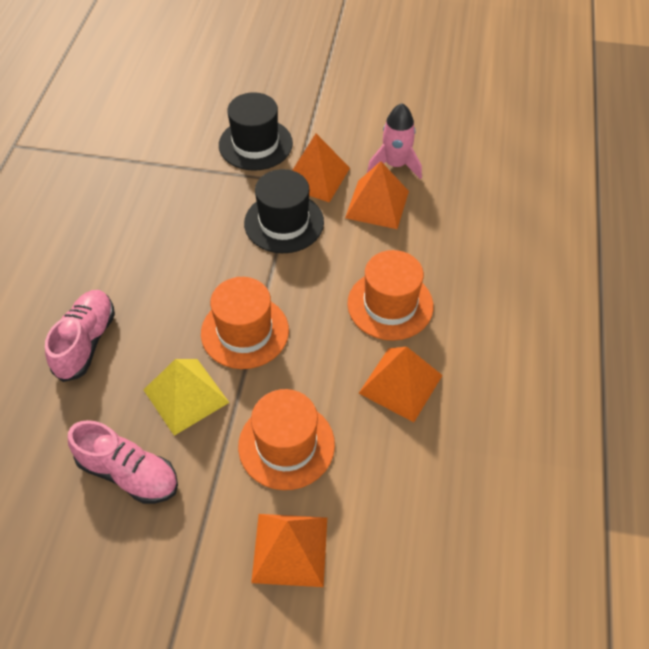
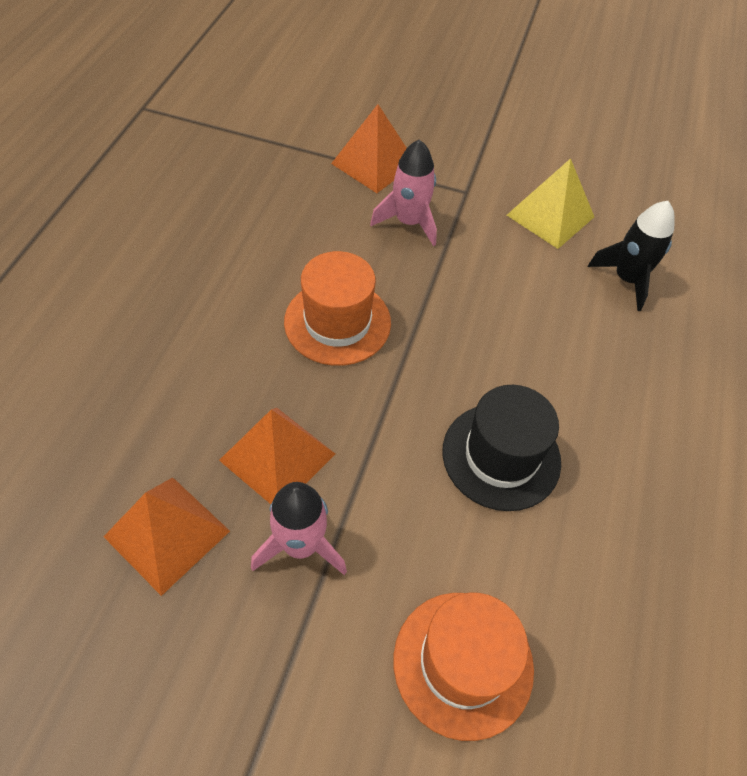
black hat: 2 -> 1
black rocket: 0 -> 1
orange hat: 3 -> 2
orange pyramid: 4 -> 3
pink rocket: 1 -> 2
pink shoe: 2 -> 0

